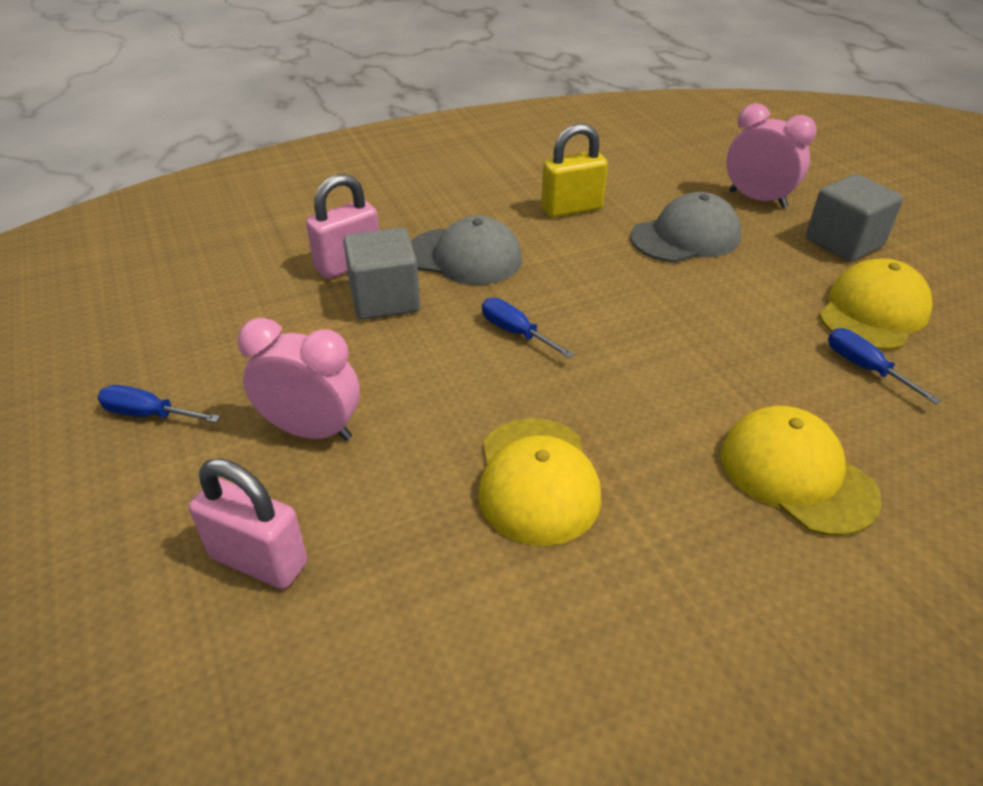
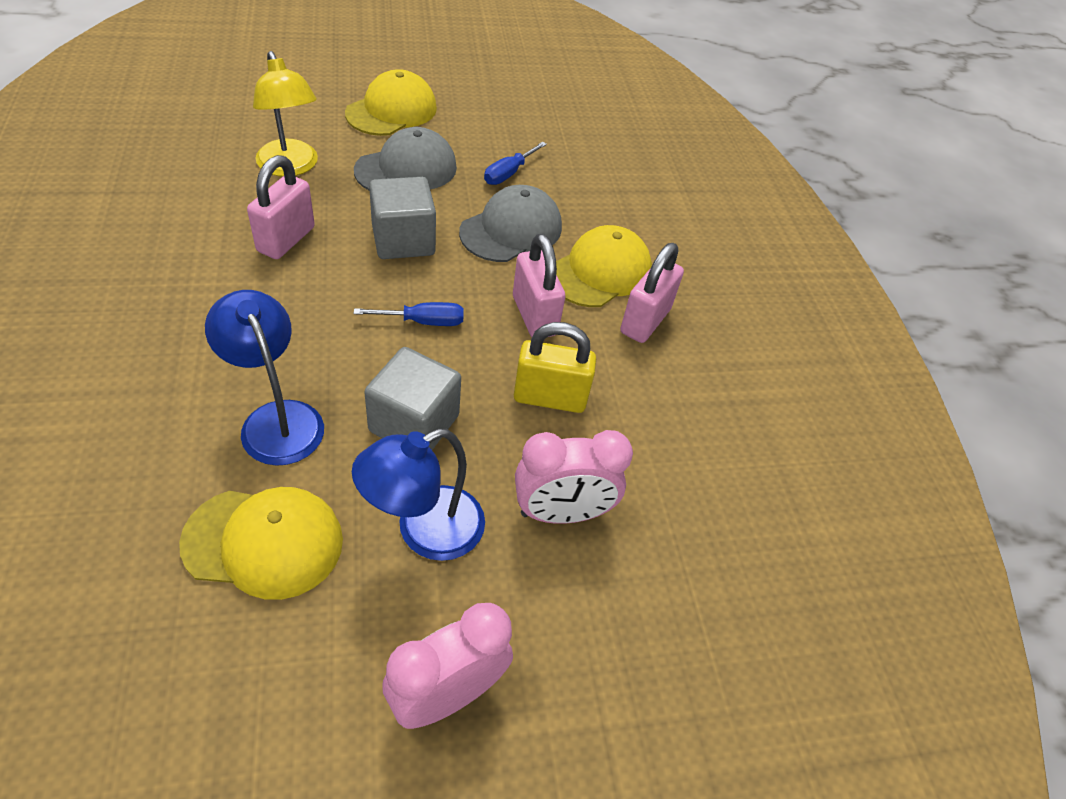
blue lamp: 0 -> 2
blue screwdriver: 3 -> 2
pink padlock: 2 -> 3
yellow lamp: 0 -> 1

